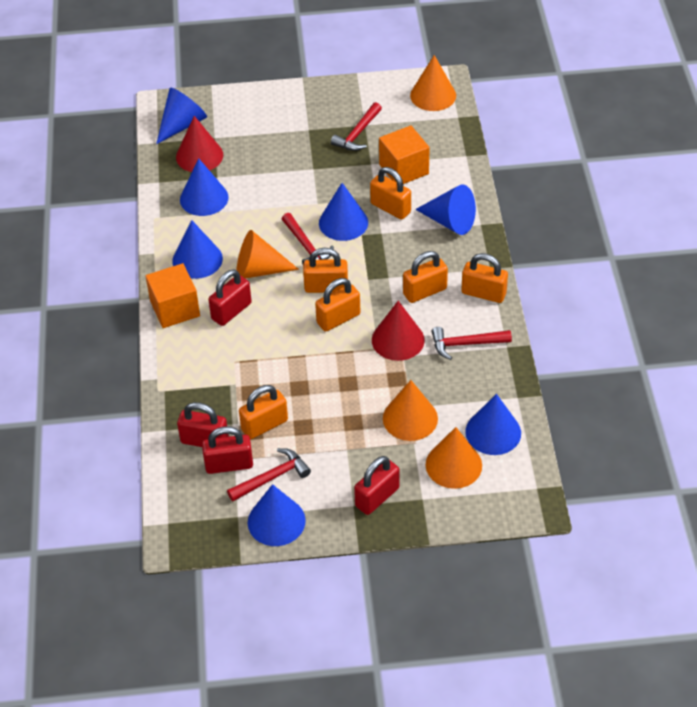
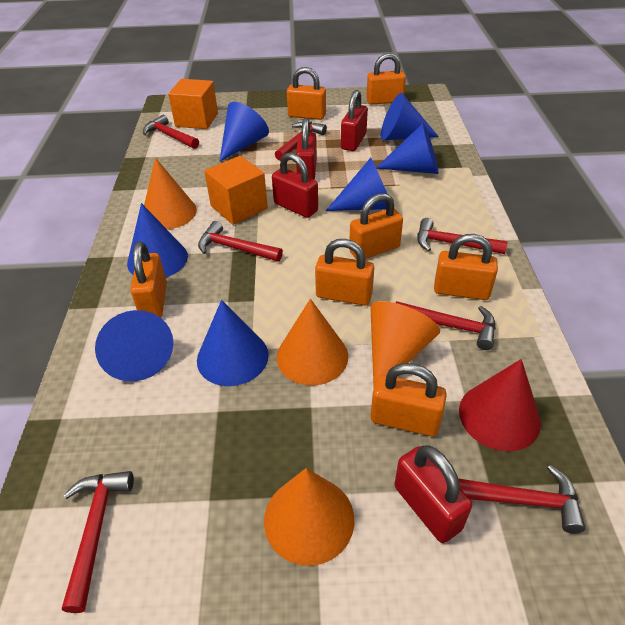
orange padlock: 6 -> 7
red cone: 2 -> 1
red hammer: 4 -> 7

